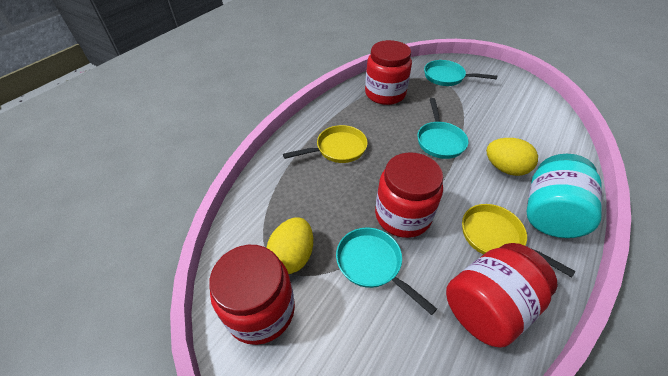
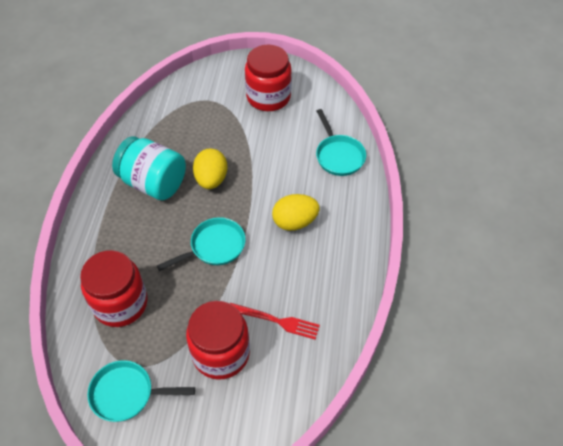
red fork: 0 -> 1
red jar: 4 -> 3
yellow pan: 2 -> 0

